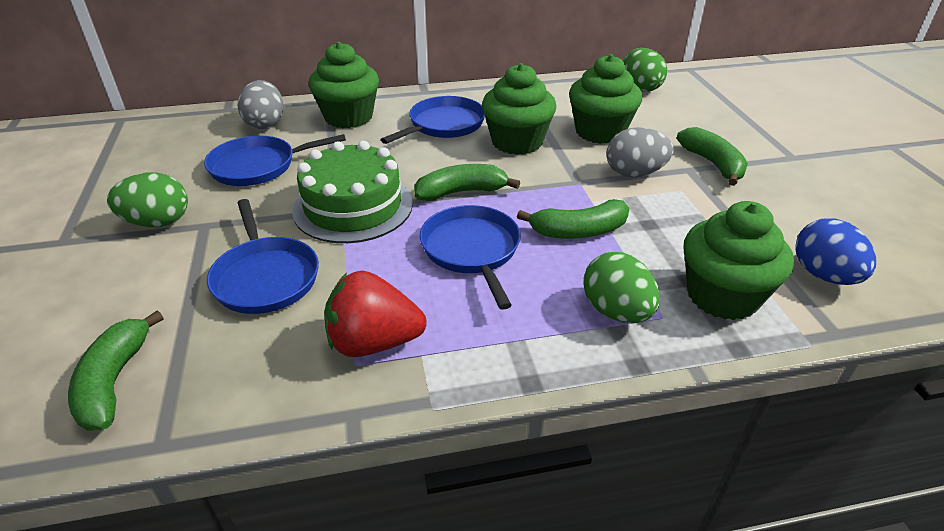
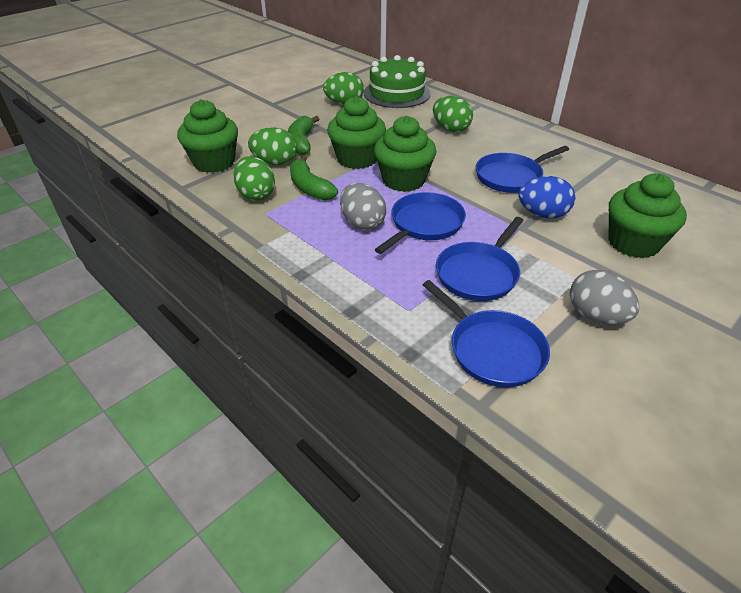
green banana: 4 -> 2
green egg: 3 -> 4
red strawberry: 1 -> 0

